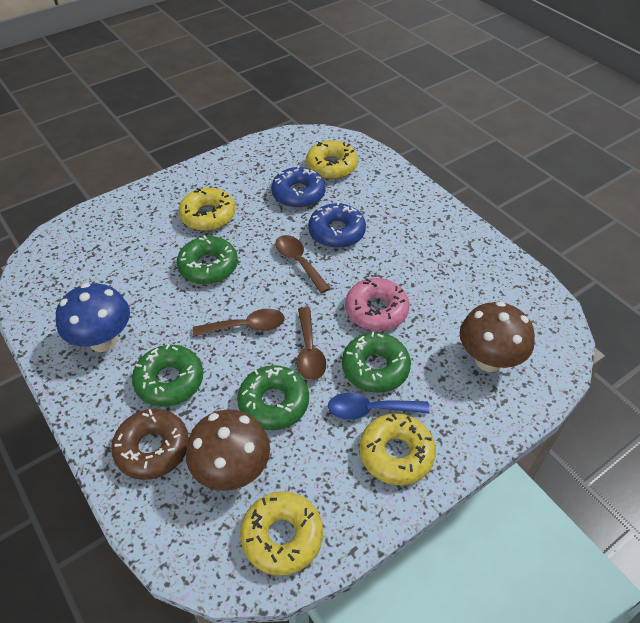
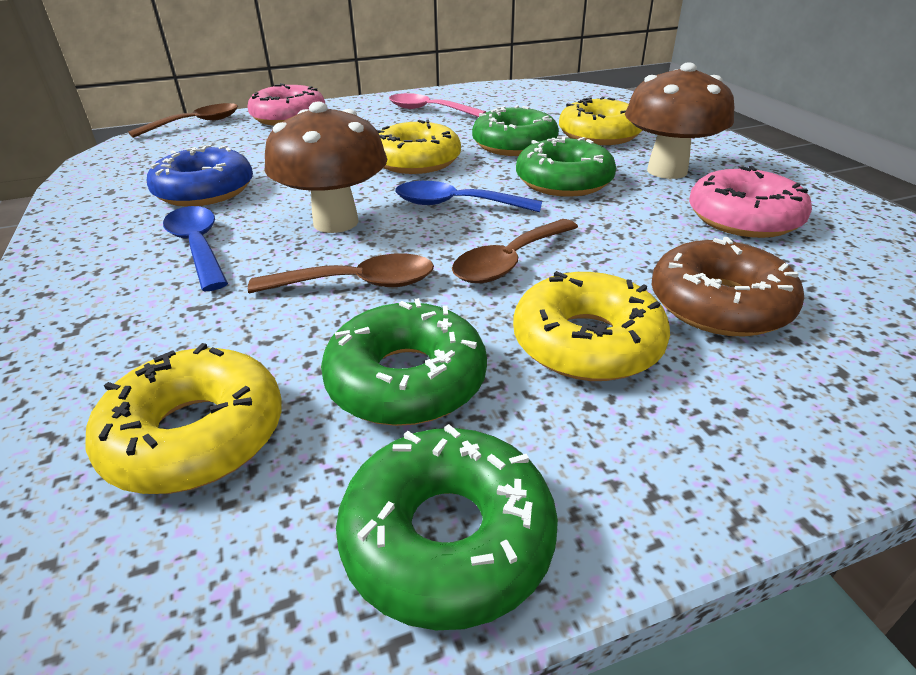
blue donut: 2 -> 1
blue mushroom: 1 -> 0
blue spoon: 1 -> 2
pink donut: 1 -> 2
pink spoon: 0 -> 1

